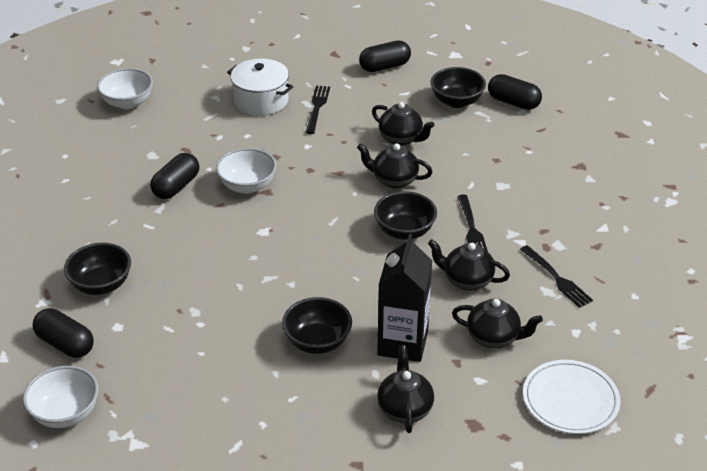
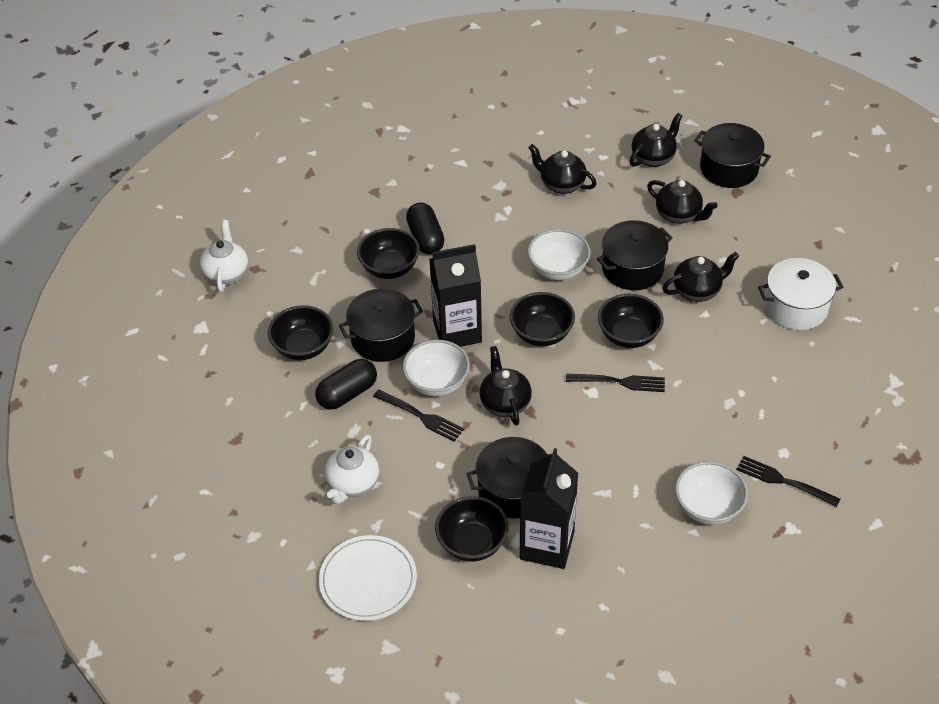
black bowl: 4 -> 5
black capsule: 4 -> 2
black carton: 1 -> 2
black pot: 0 -> 4
white teapot: 0 -> 2

